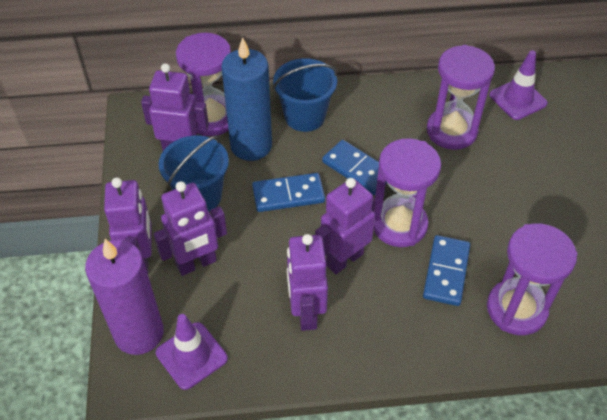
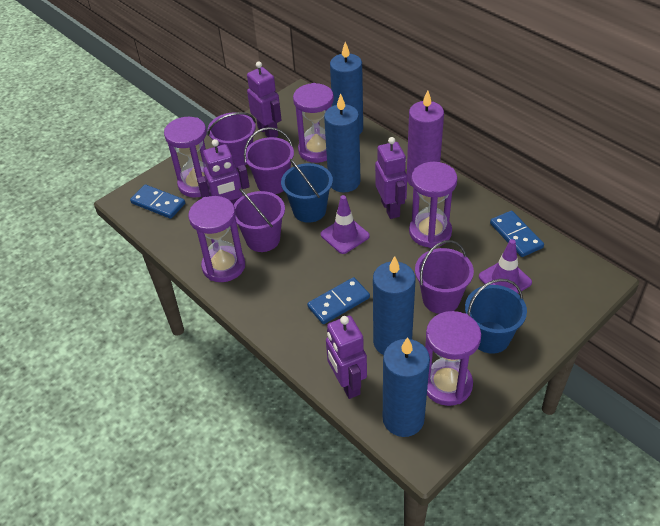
blue candle: 1 -> 4
purple bucket: 0 -> 4
purple hourglass: 4 -> 5
purple robot: 5 -> 4

